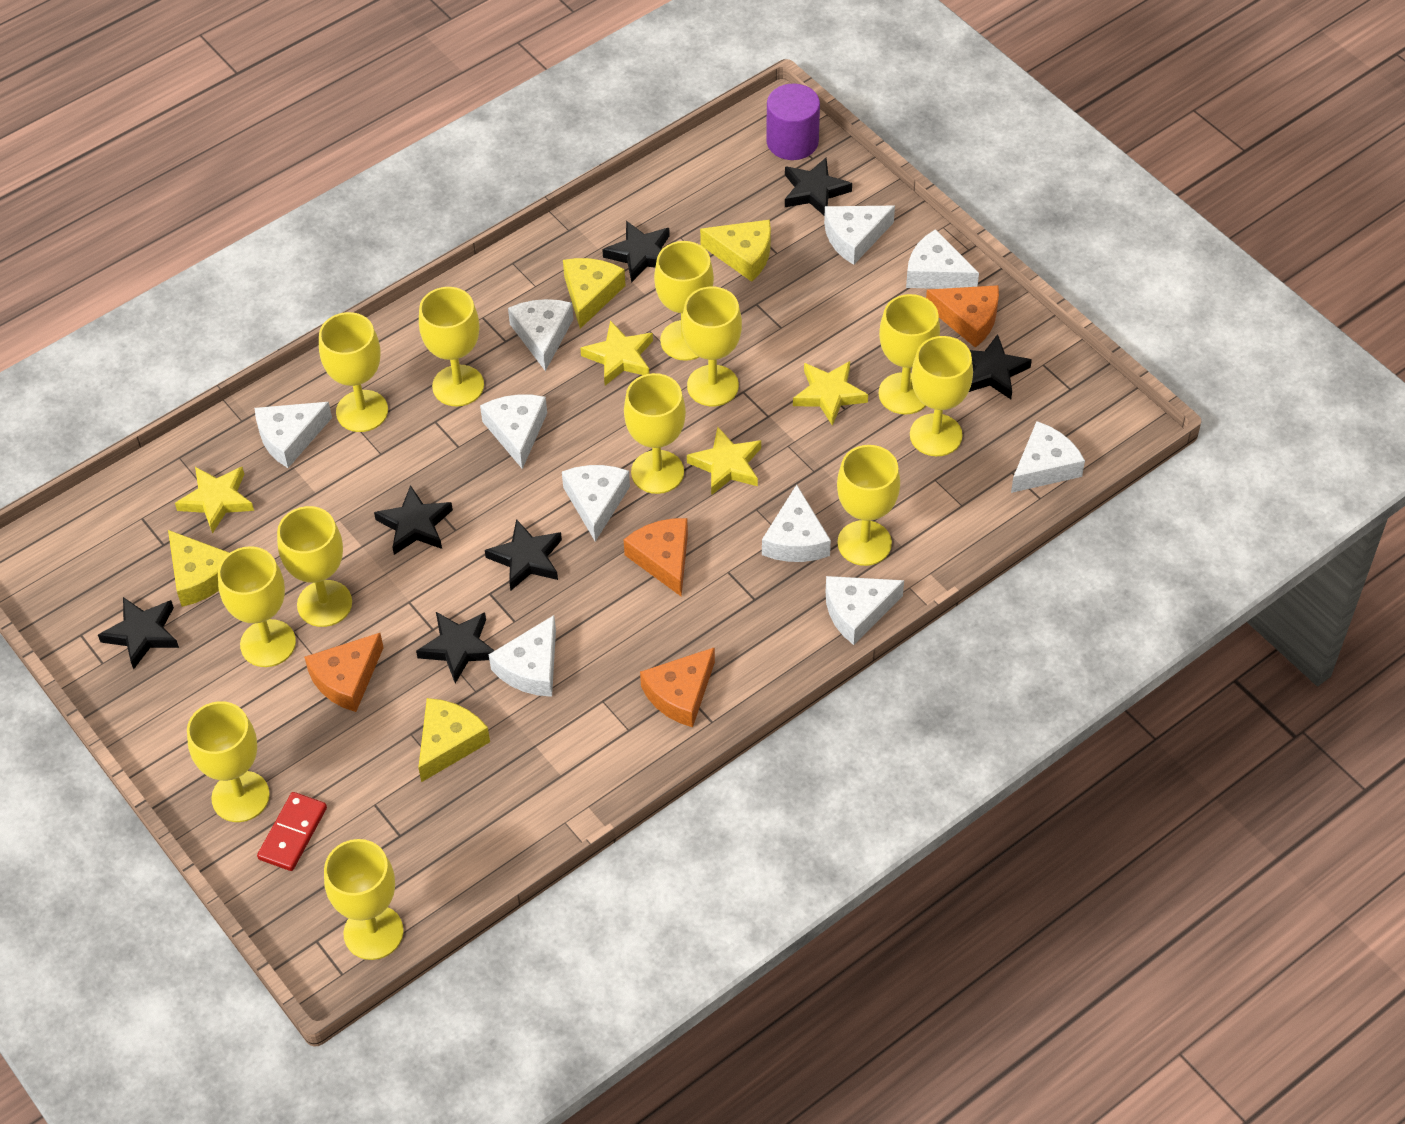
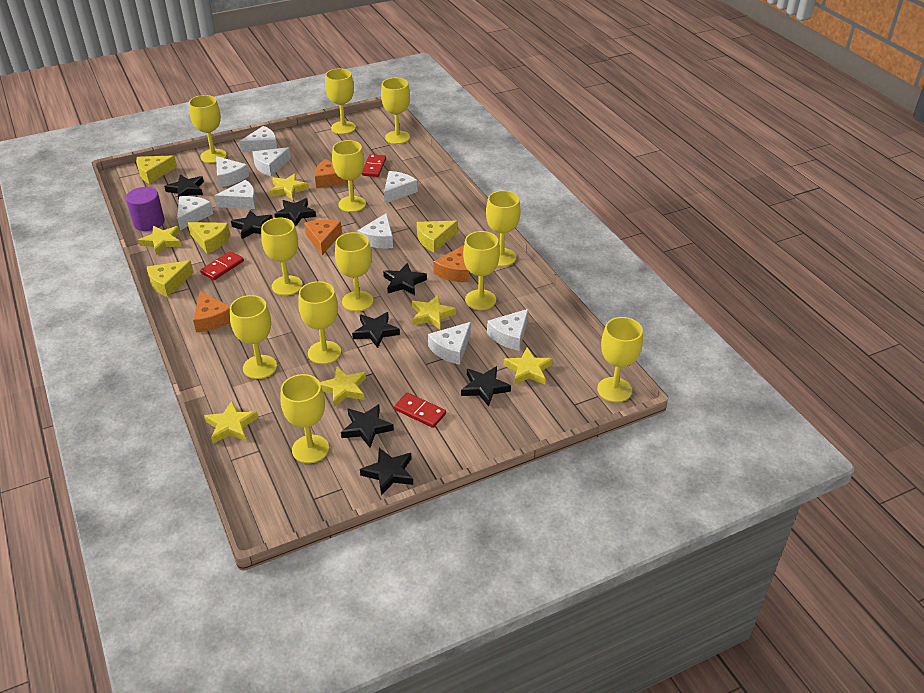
black star: 7 -> 8
red domino: 1 -> 3
white cheese: 10 -> 9
yellow star: 4 -> 6

